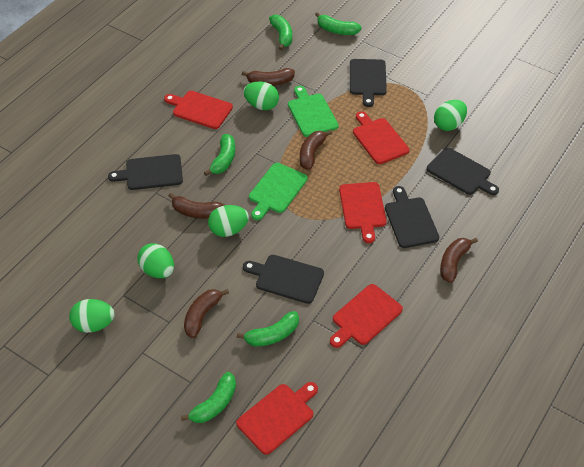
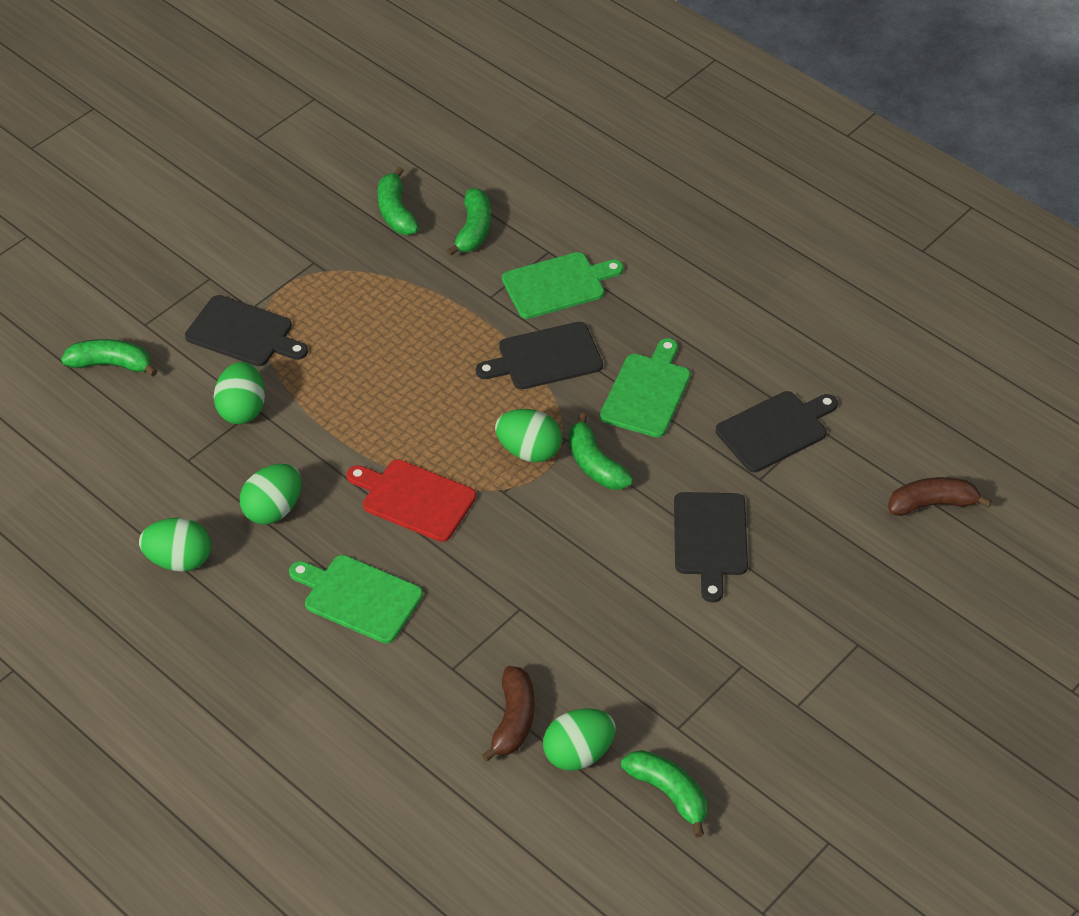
black cutting board: 5 -> 4
brown banana: 5 -> 2
green cutting board: 2 -> 3
red cutting board: 5 -> 1

